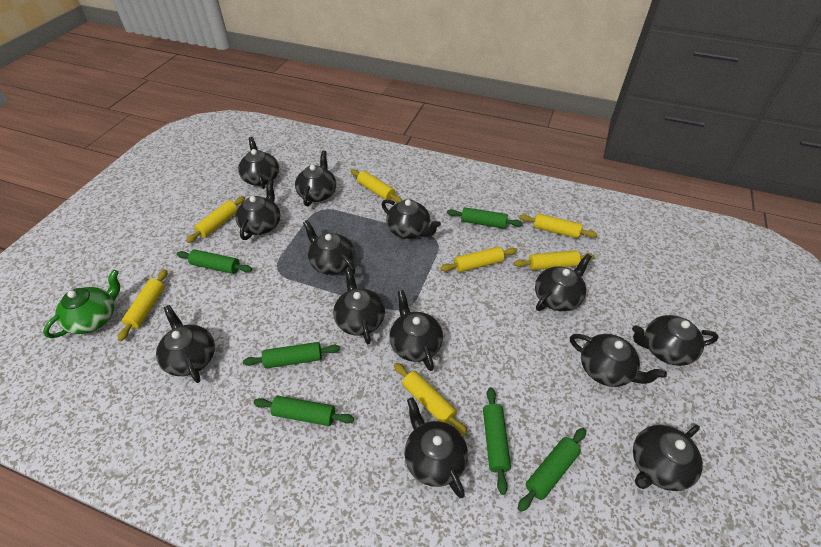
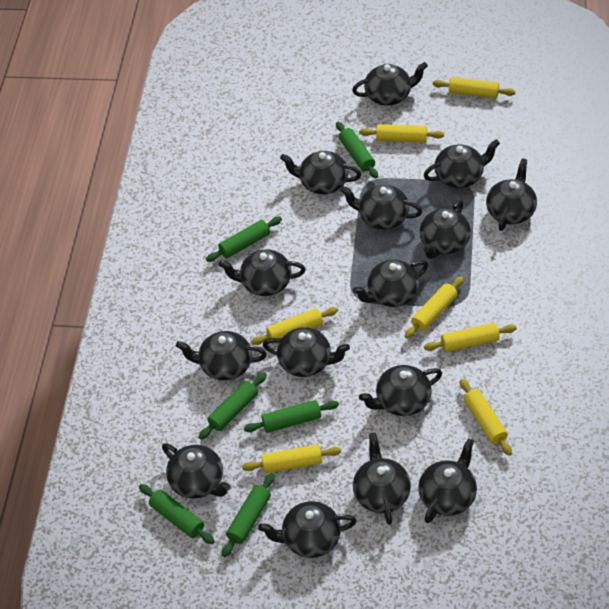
black teapot: 13 -> 15
green teapot: 1 -> 0

